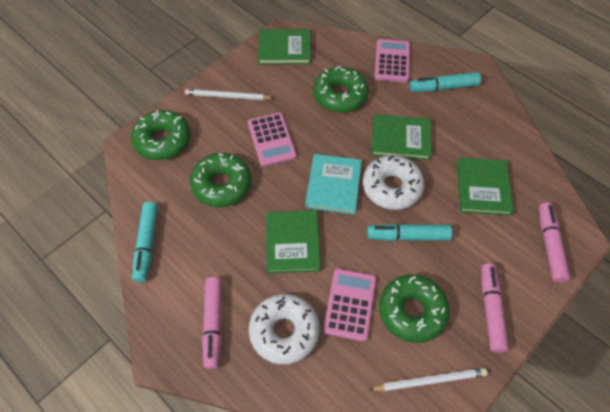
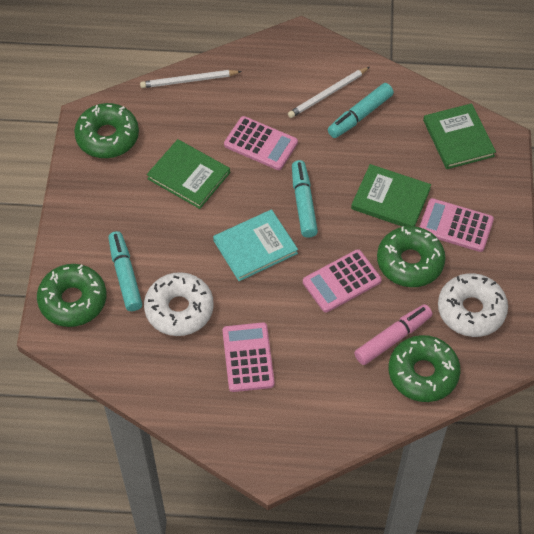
green book: 4 -> 3
pink calculator: 3 -> 4
pink marker: 3 -> 1

